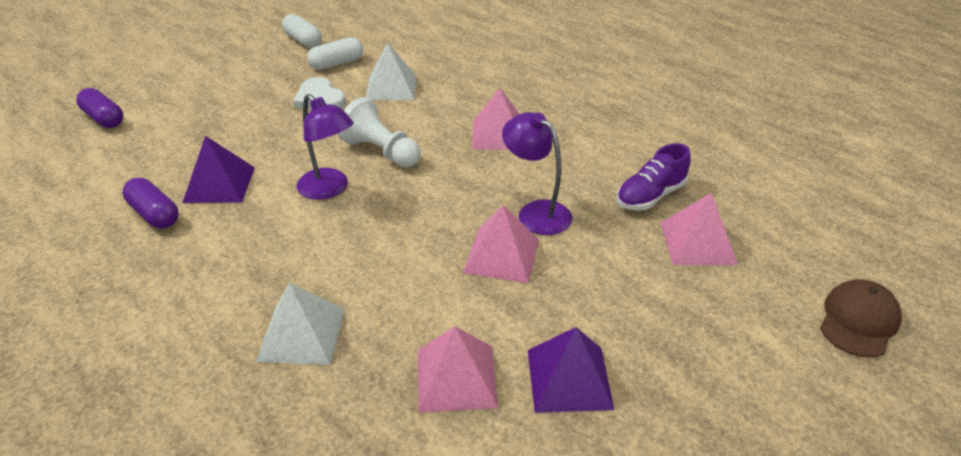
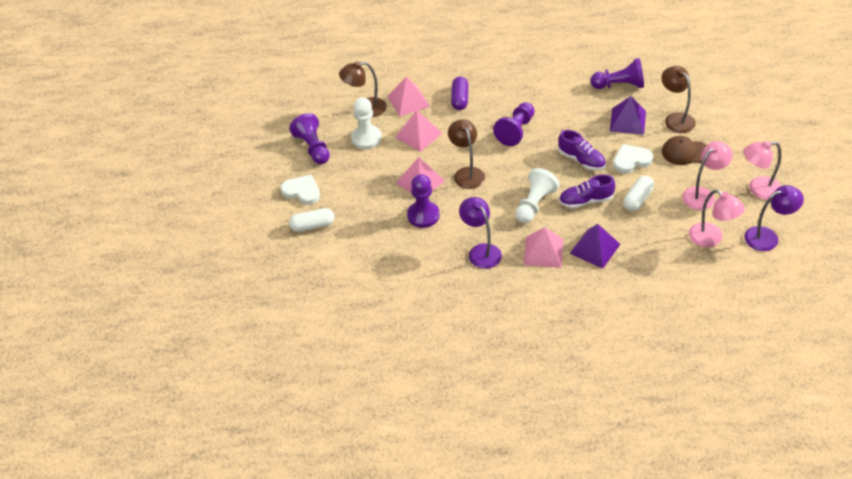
brown lamp: 0 -> 3
pink lamp: 0 -> 3
purple capsule: 2 -> 1
purple pawn: 0 -> 4
purple shoe: 1 -> 2
white heart: 1 -> 2
white pawn: 1 -> 2
white pyramid: 2 -> 0

